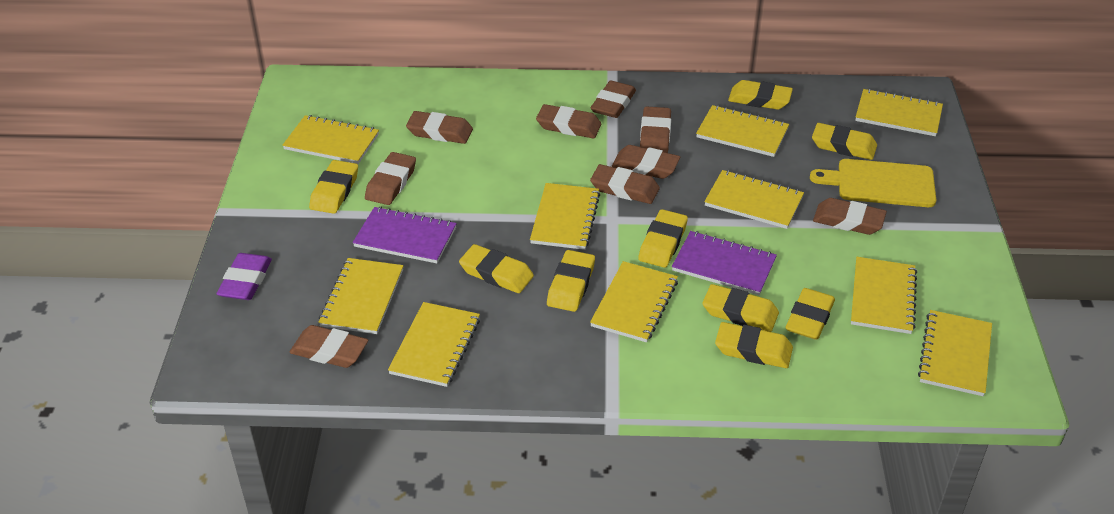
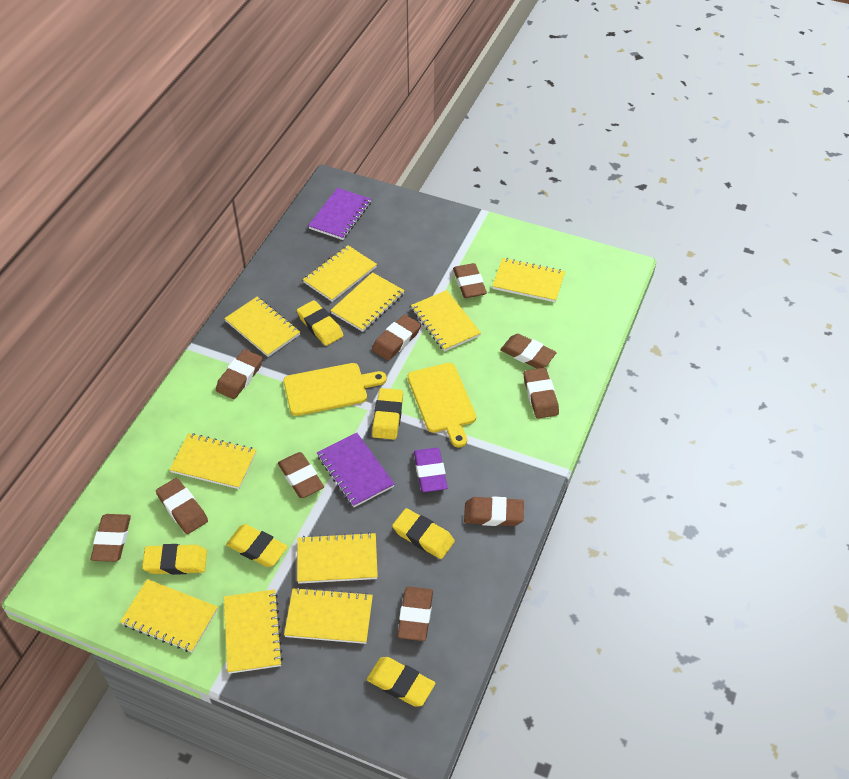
brown eraser: 9 -> 10
yellow cutting board: 1 -> 2
yellow eraser: 9 -> 6

